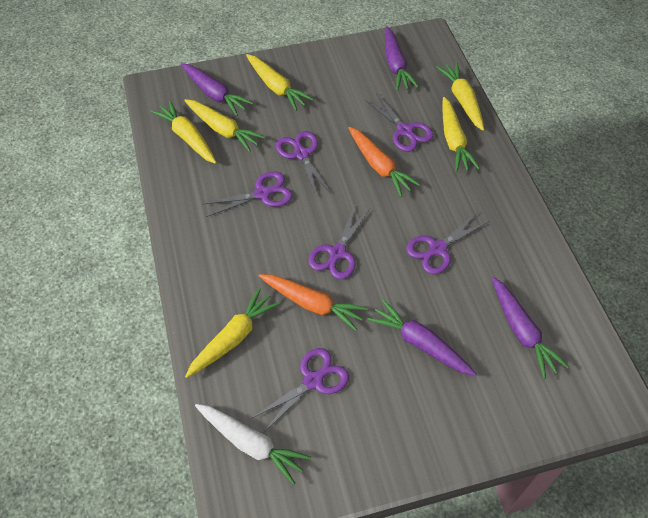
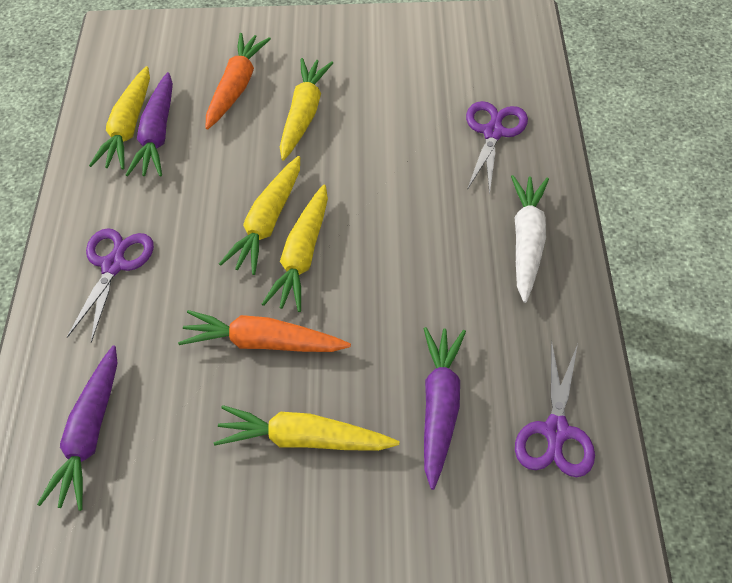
purple carrot: 4 -> 3
purple scissors: 6 -> 3
yellow carrot: 6 -> 5

